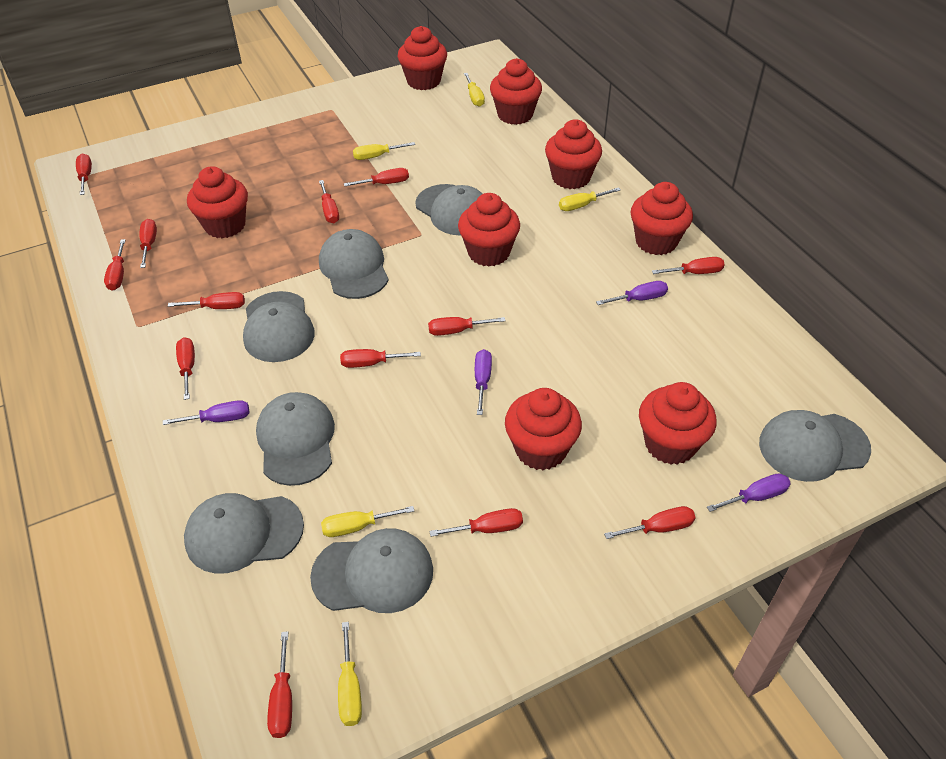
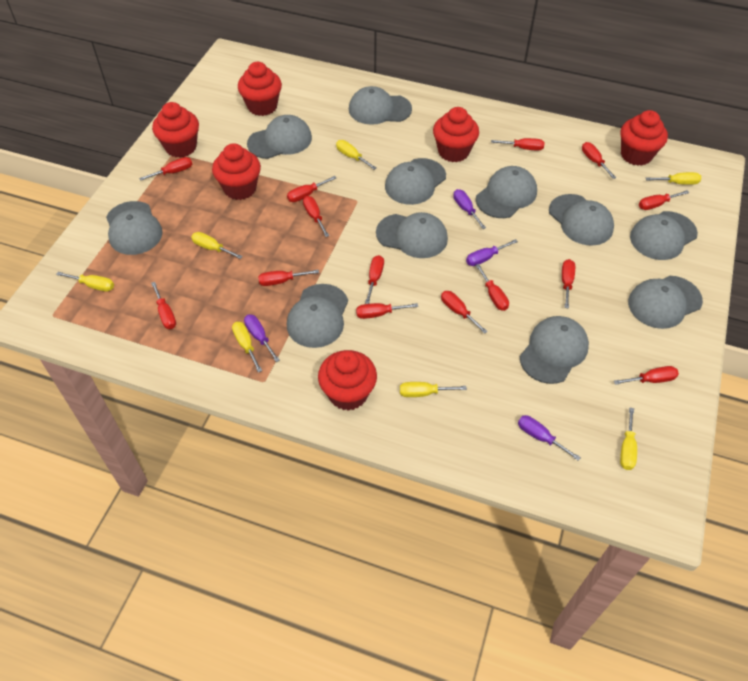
grey cap: 7 -> 11
red cupcake: 8 -> 6
red screwdriver: 13 -> 14
yellow screwdriver: 5 -> 7

